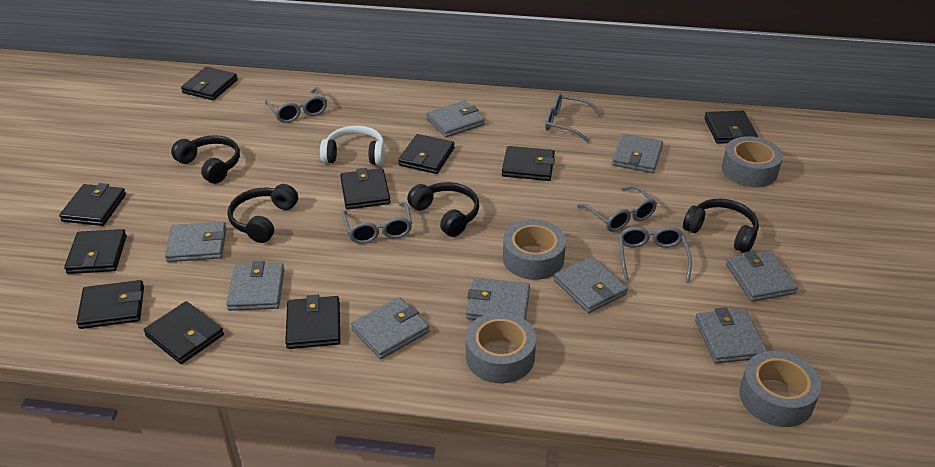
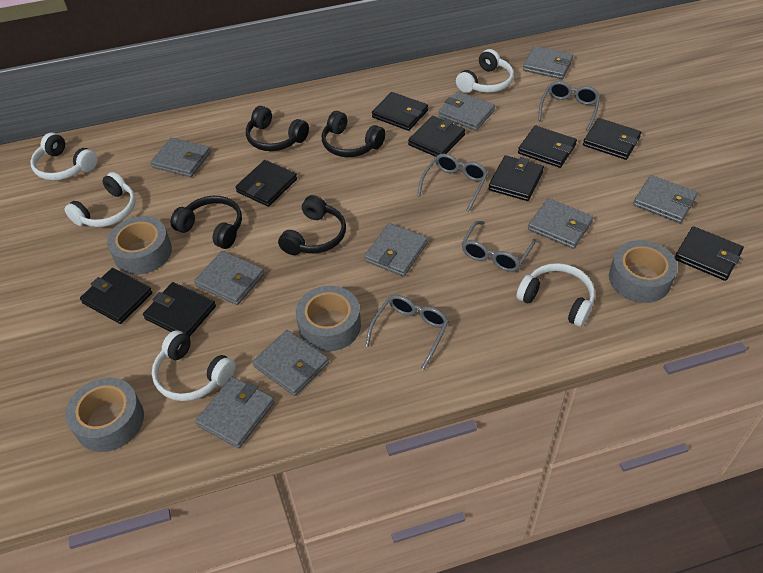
black wallet: 10 -> 9
grey glasses: 5 -> 4
white headphones: 1 -> 5

